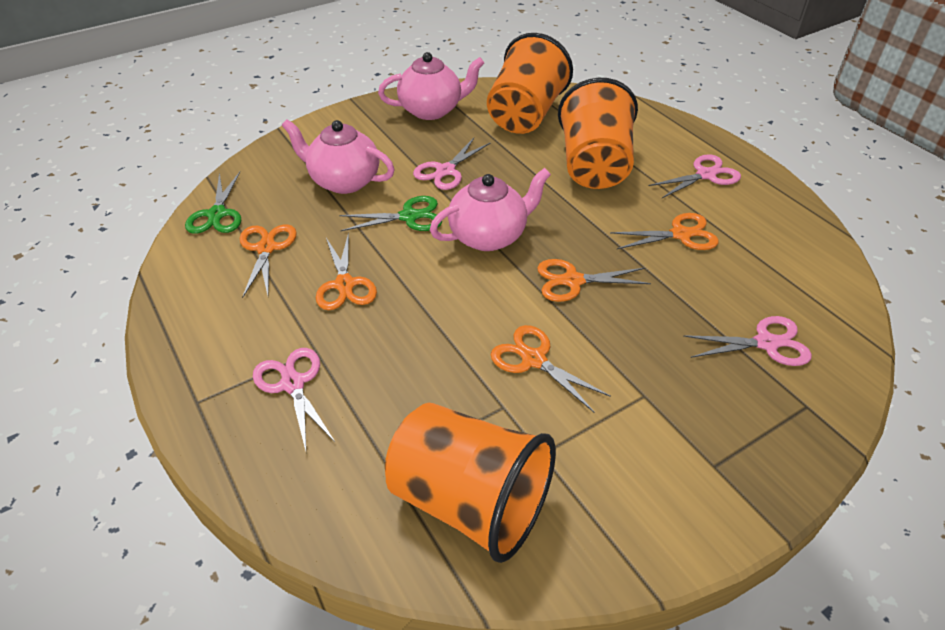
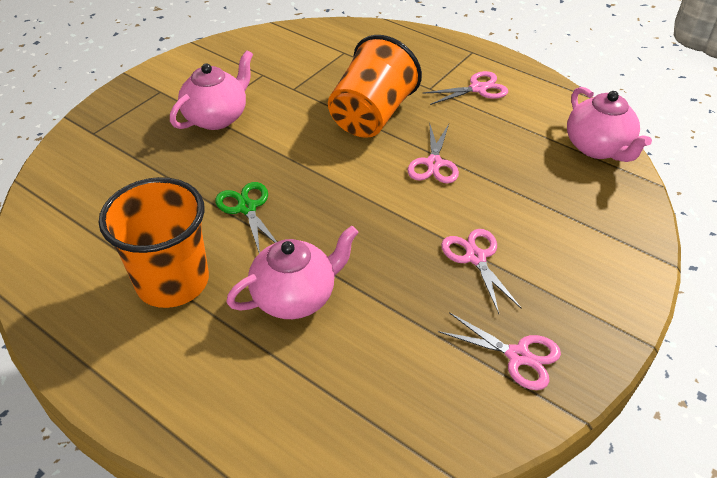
green scissors: 2 -> 1
orange cup: 3 -> 2
orange scissors: 5 -> 0

